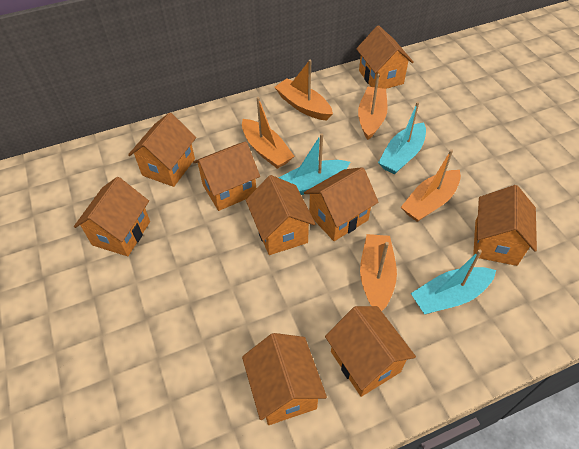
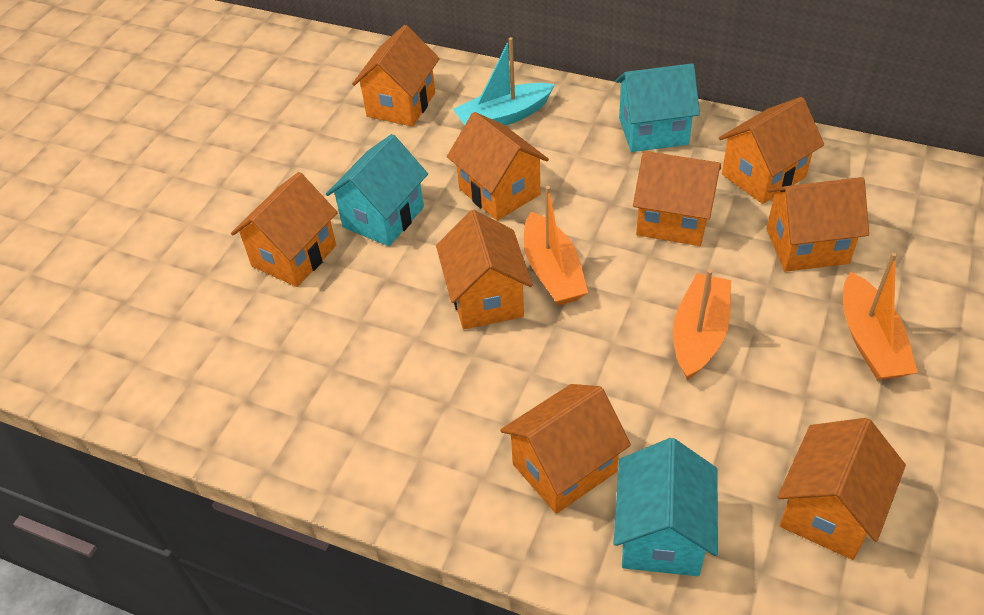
orange boat: 5 -> 3
turquoise boat: 3 -> 1
turquoise house: 0 -> 3

